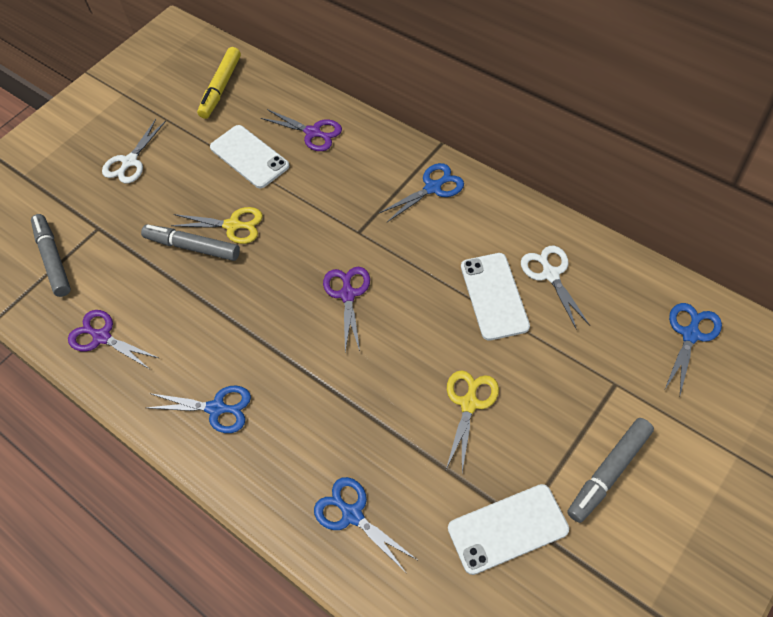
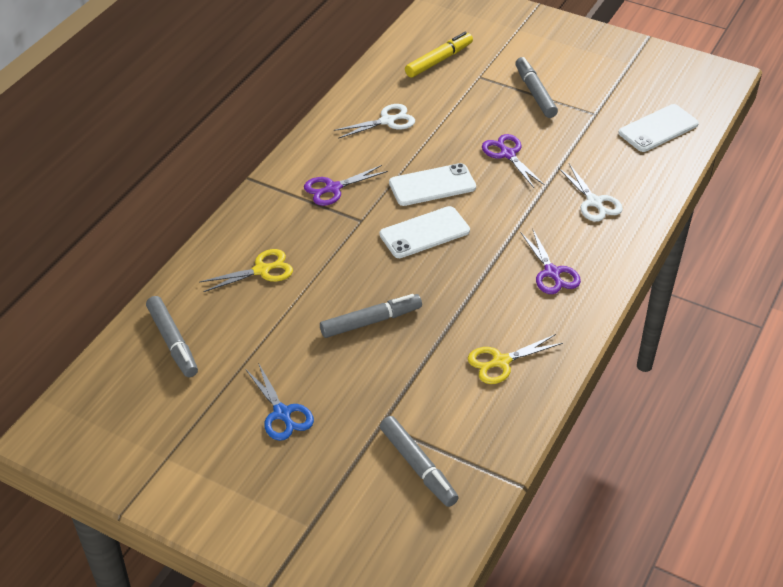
blue scissors: 4 -> 1
grey marker: 3 -> 4

